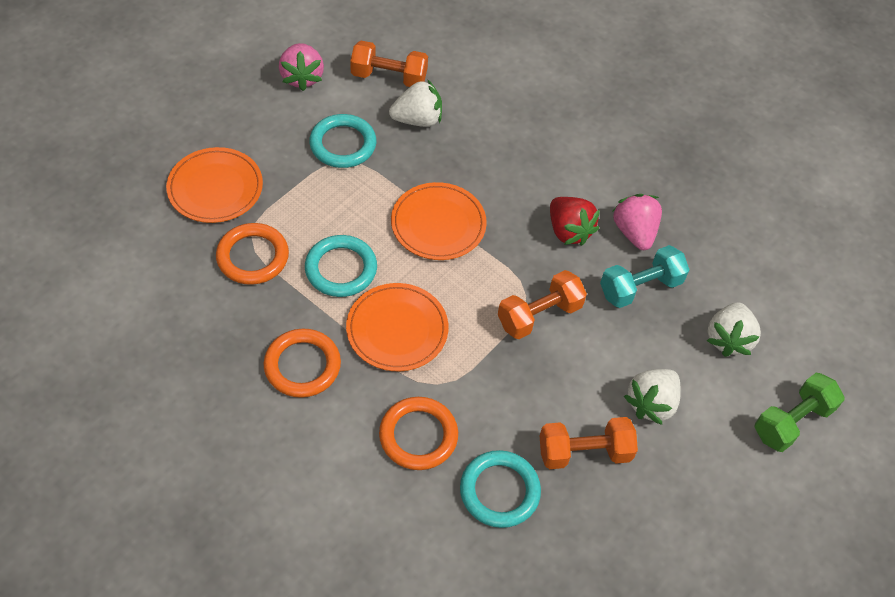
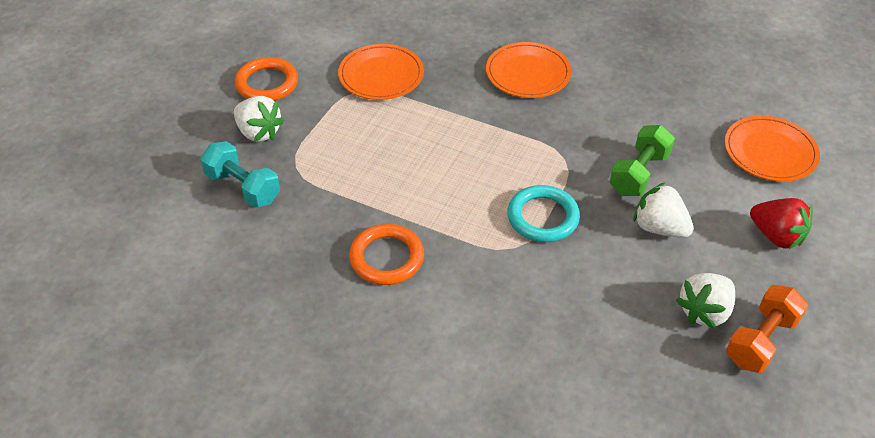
orange dumbbell: 3 -> 1
orange ring: 3 -> 2
pink strawberry: 2 -> 0
turquoise ring: 3 -> 1

